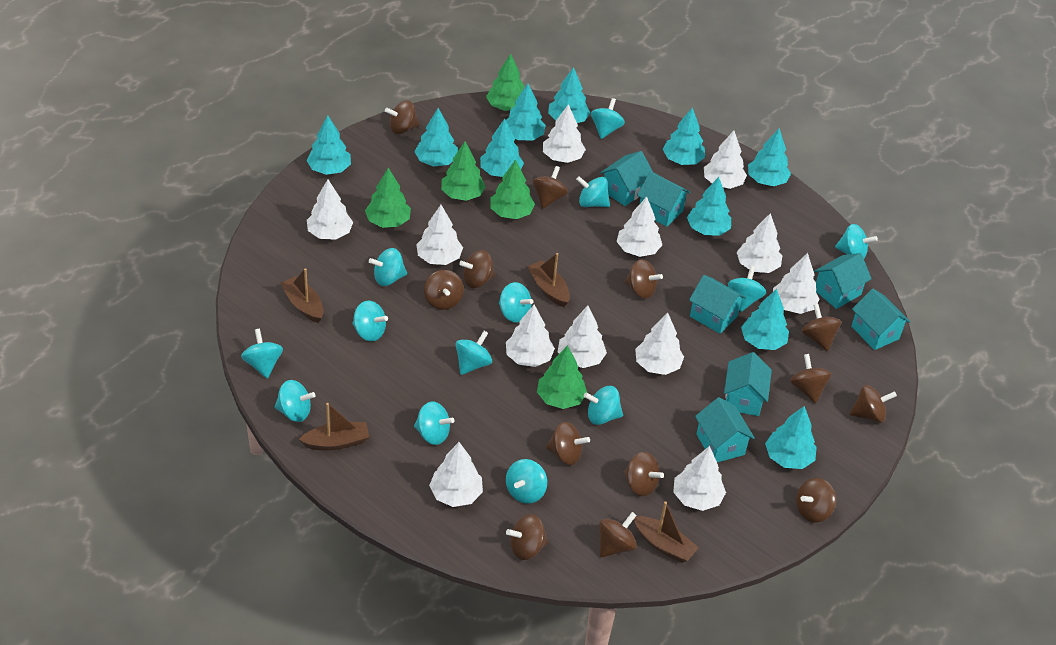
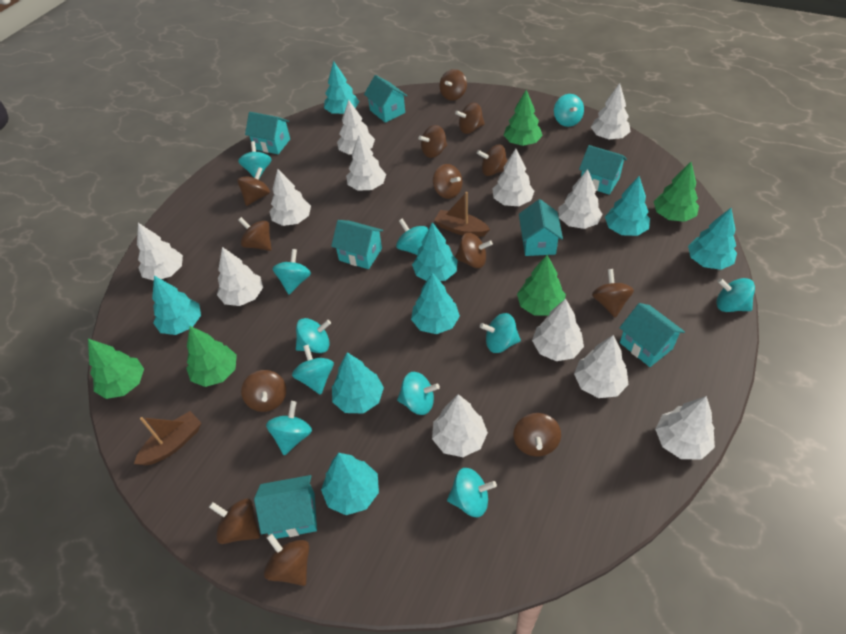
brown boat: 4 -> 2
turquoise spinning top: 13 -> 11
turquoise tree: 10 -> 8

